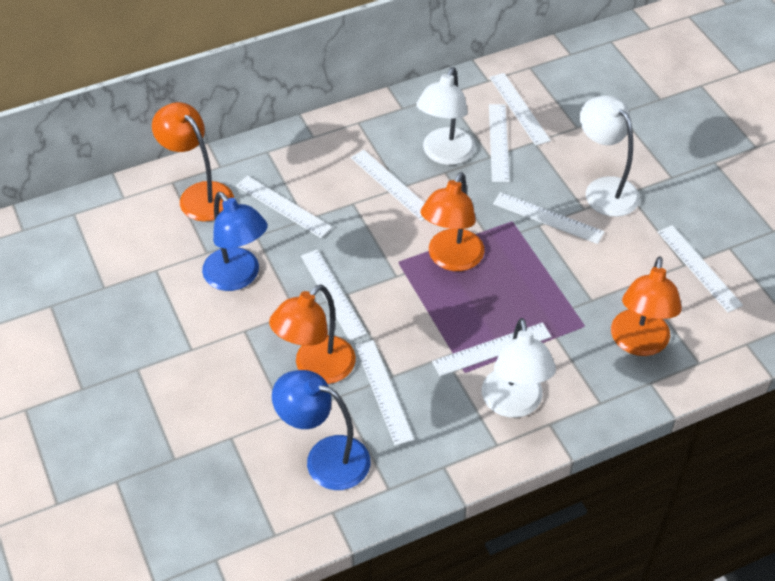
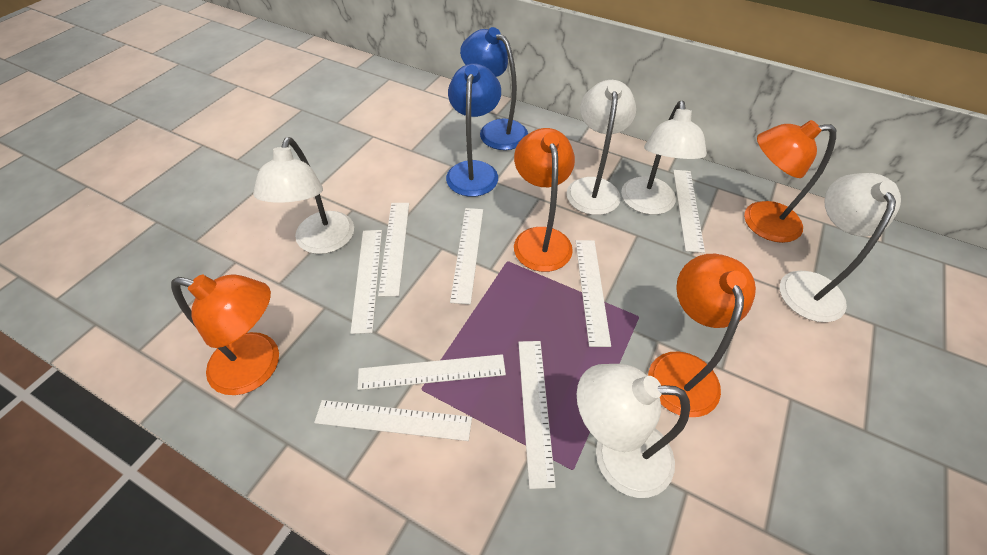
white lamp: 3 -> 5
white ruler: 9 -> 8

